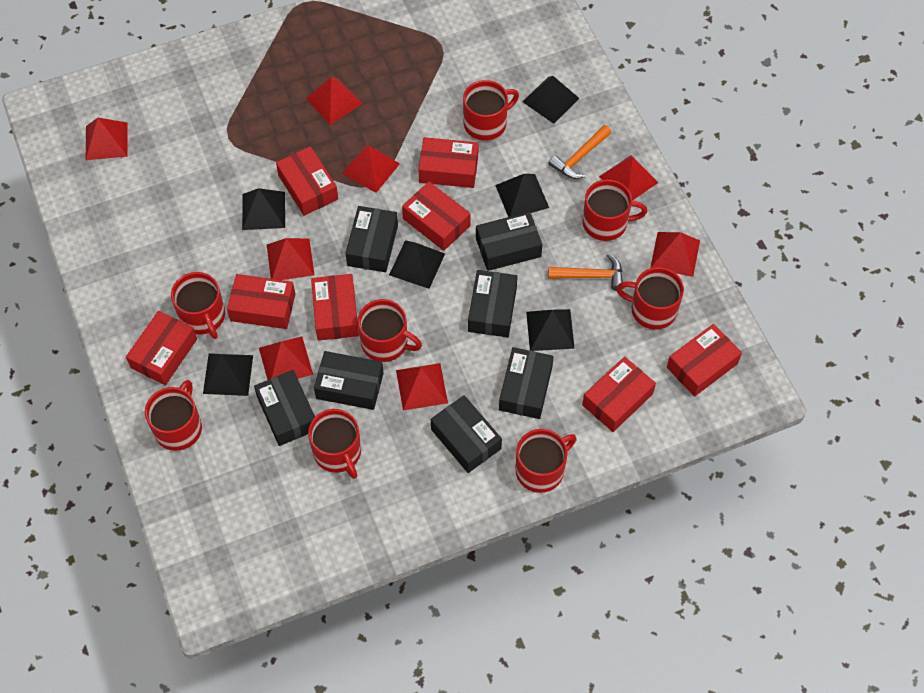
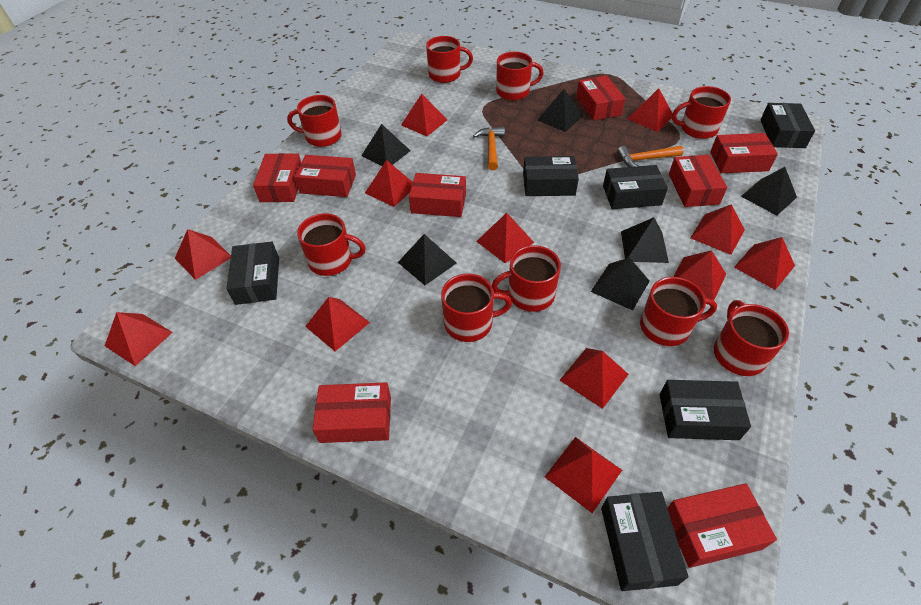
black box: 7 -> 6
red mug: 8 -> 9
red pyramid: 8 -> 12

